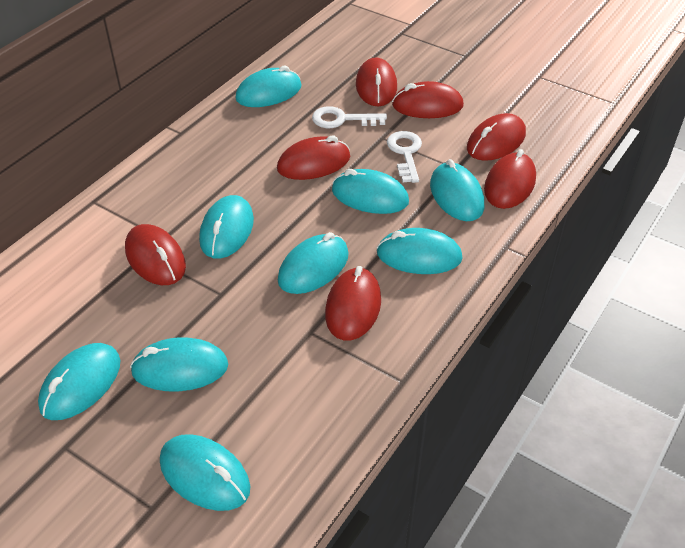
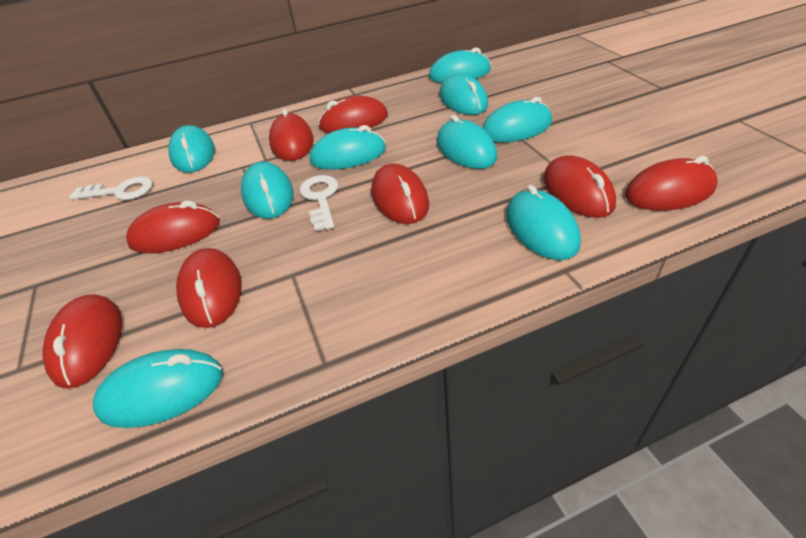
red mouse: 7 -> 8

